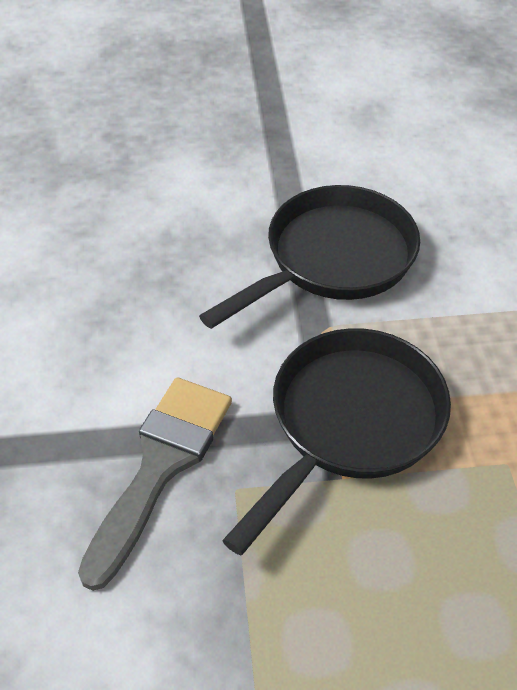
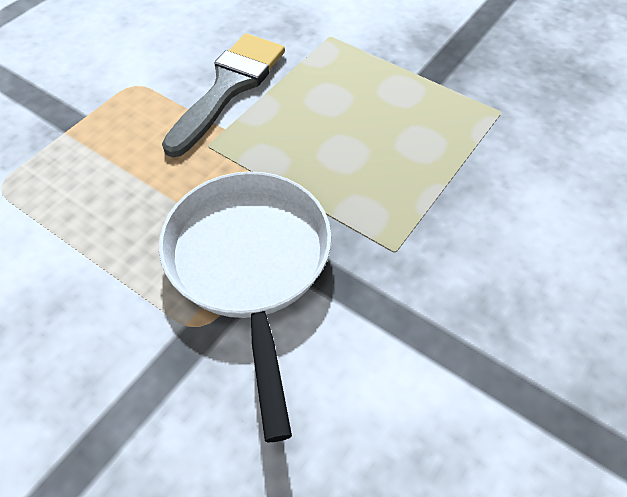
black pan: 2 -> 0
white pan: 0 -> 1

